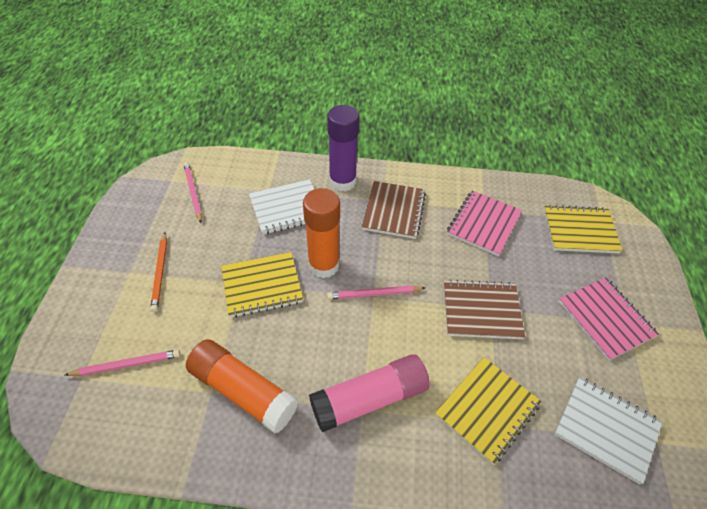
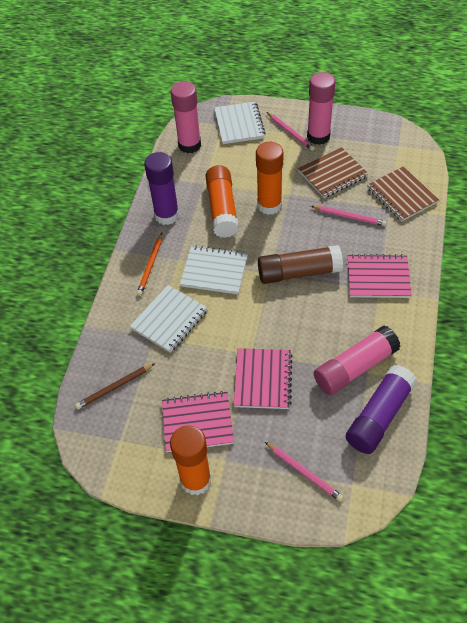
brown glue stick: 0 -> 1
brown pencil: 0 -> 1
orange glue stick: 2 -> 3
pink glue stick: 1 -> 3
pink notebook: 2 -> 3
purple glue stick: 1 -> 2
white notebook: 2 -> 3
yellow notebook: 3 -> 0

